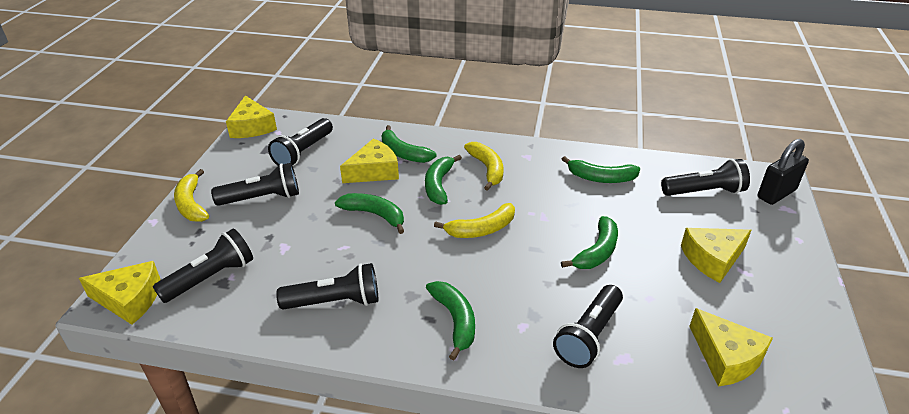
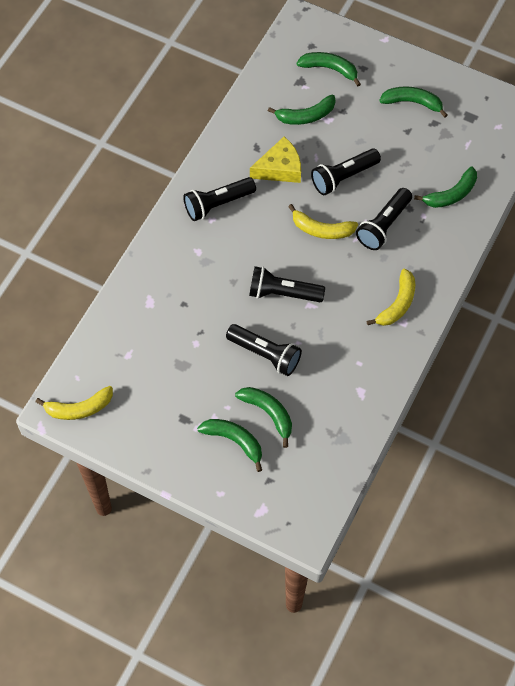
black flashlight: 6 -> 5
black padlock: 1 -> 0
yellow cheese: 5 -> 1

